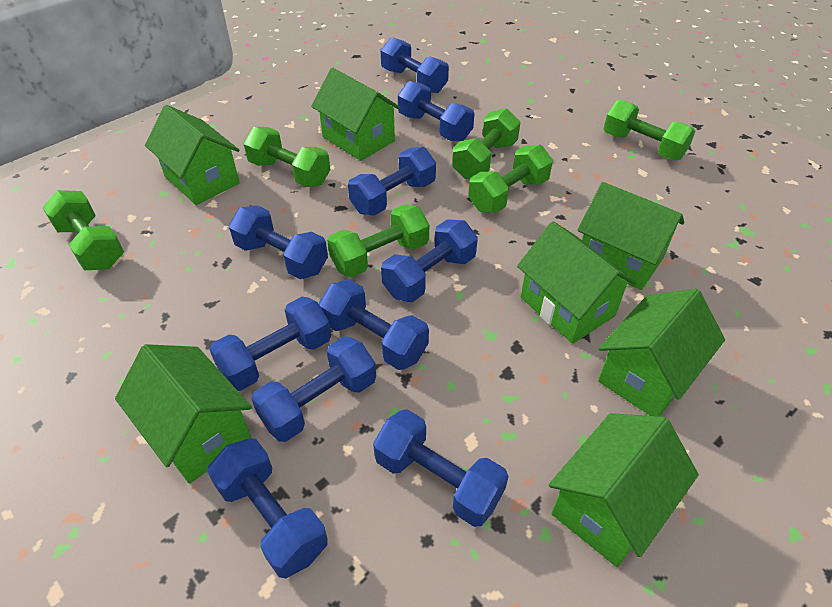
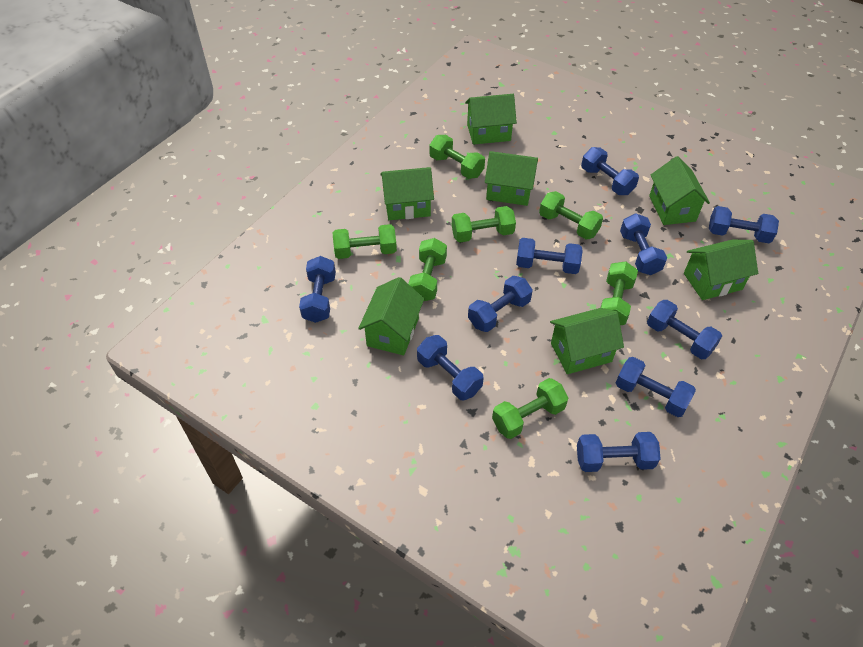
green dumbbell: 6 -> 7

